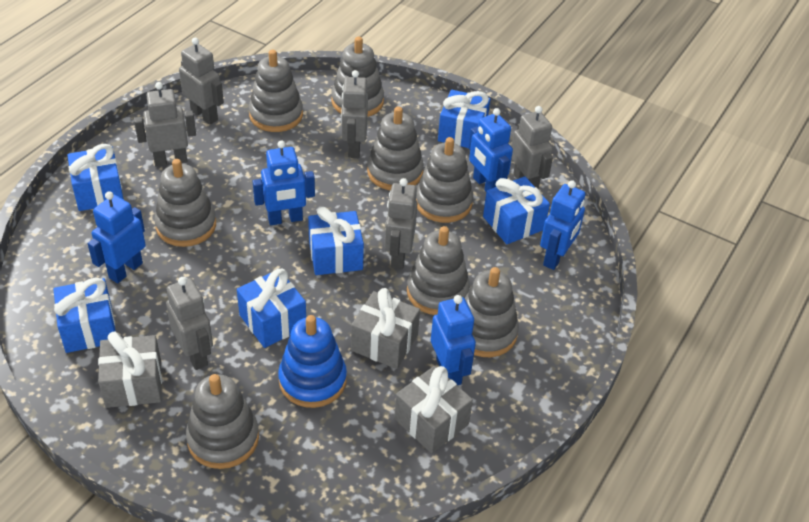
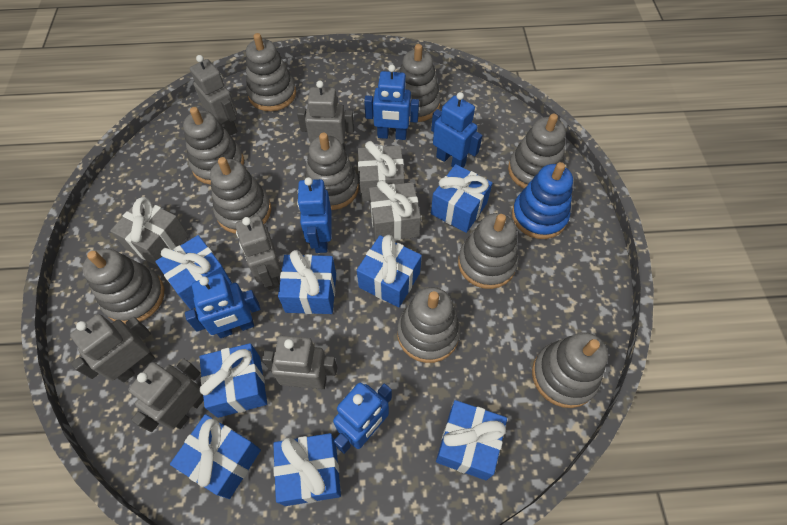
blue gift: 6 -> 8
grey stacking toy: 8 -> 10

